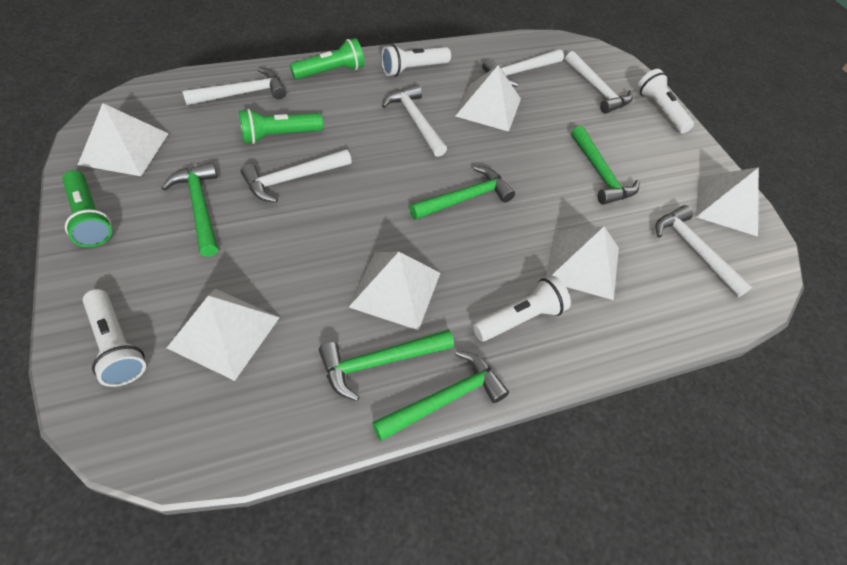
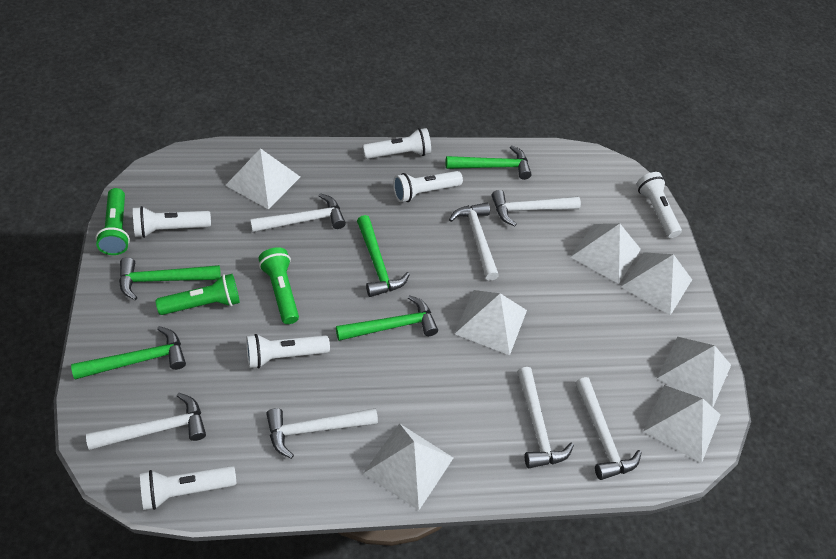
white flashlight: 4 -> 6
white hammer: 6 -> 7
white pyramid: 6 -> 7

